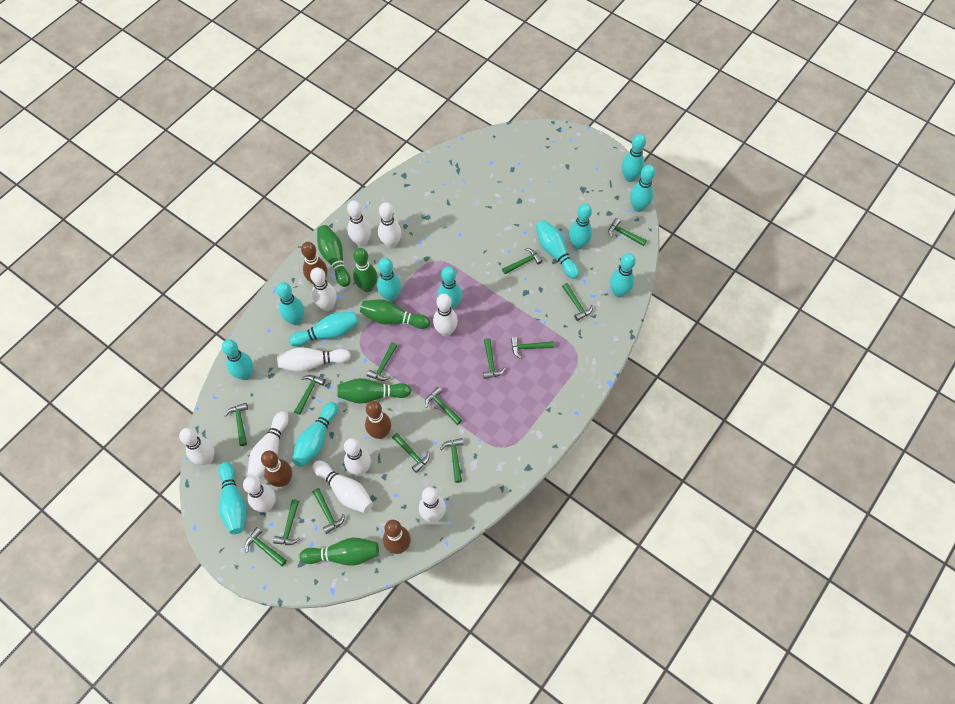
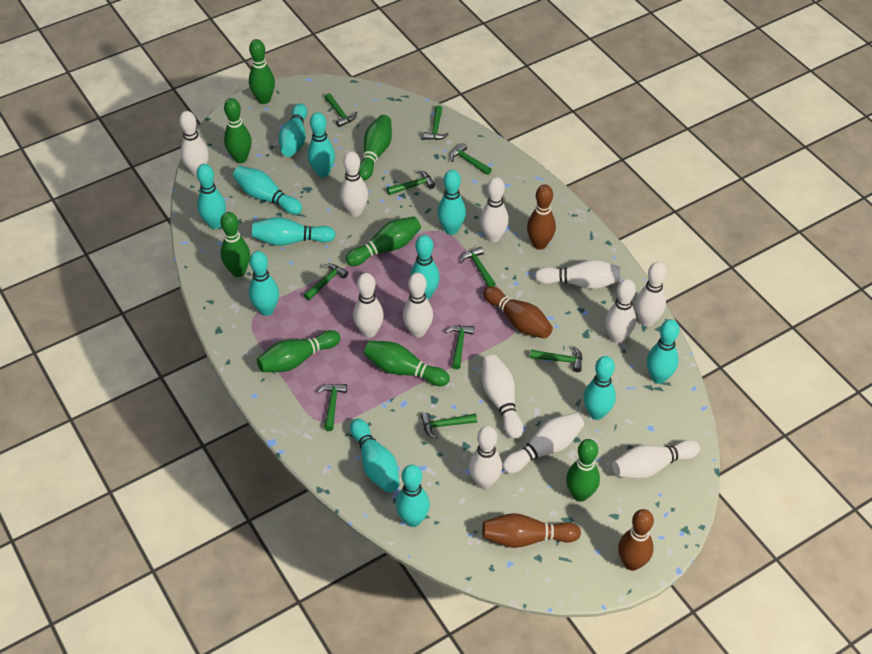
green bowling pin: 5 -> 8
green hammer: 14 -> 10
white bowling pin: 11 -> 12

